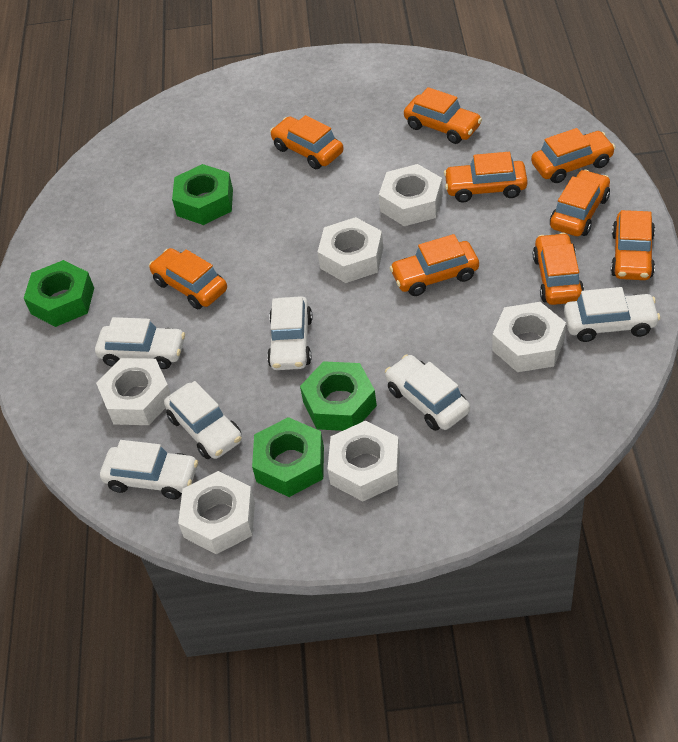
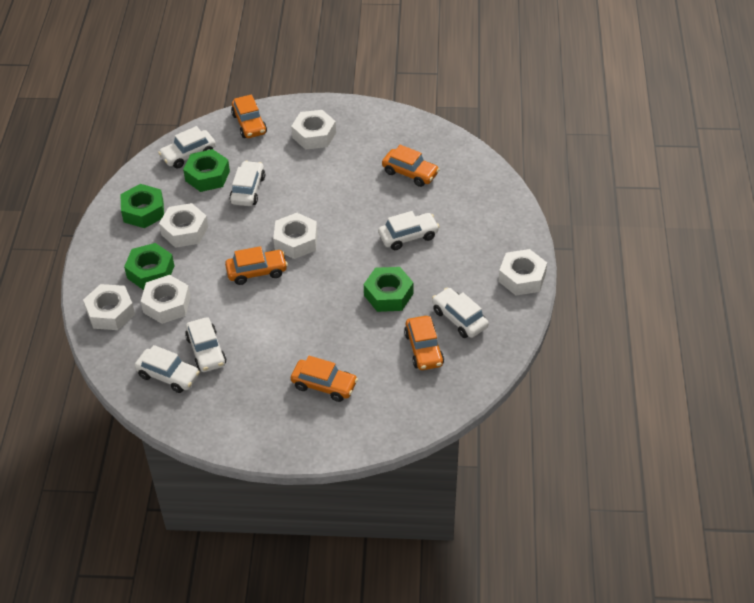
orange car: 9 -> 5

